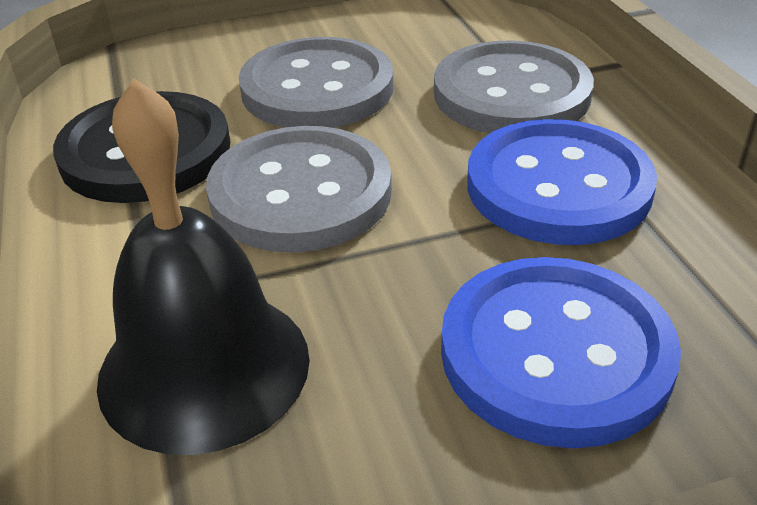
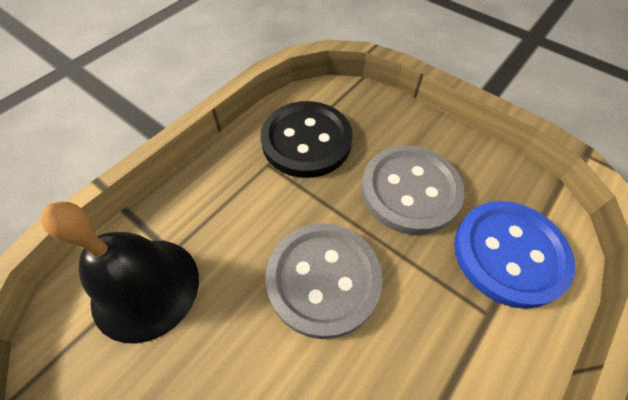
blue button: 2 -> 1
grey button: 3 -> 2

